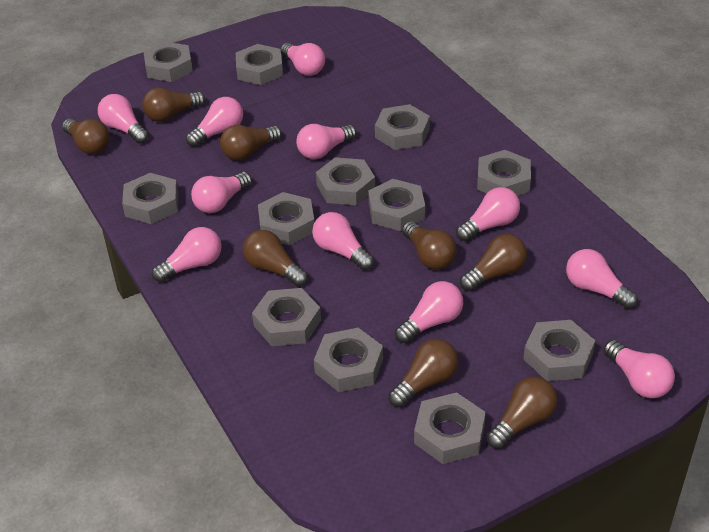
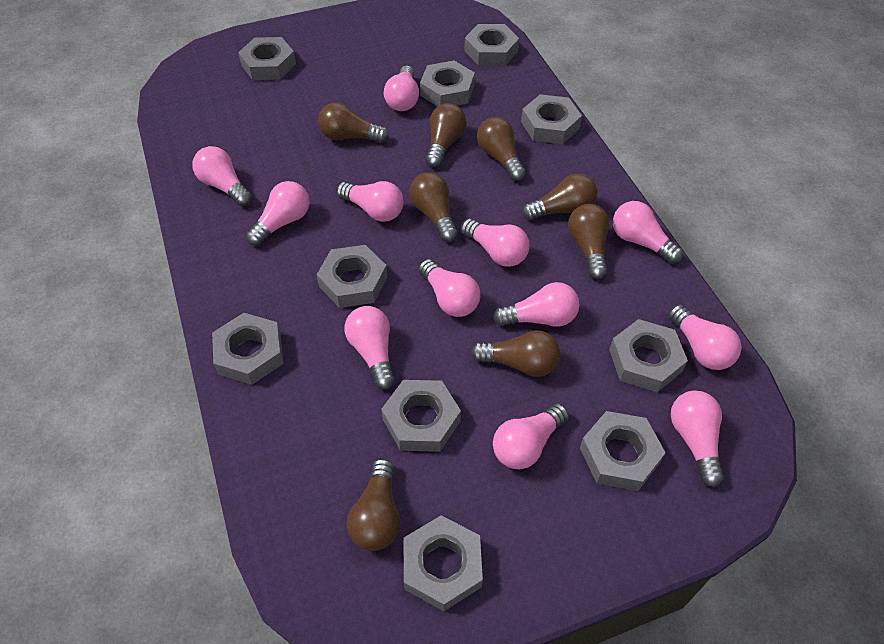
grey nut: 12 -> 10
pink light bulb: 11 -> 12

